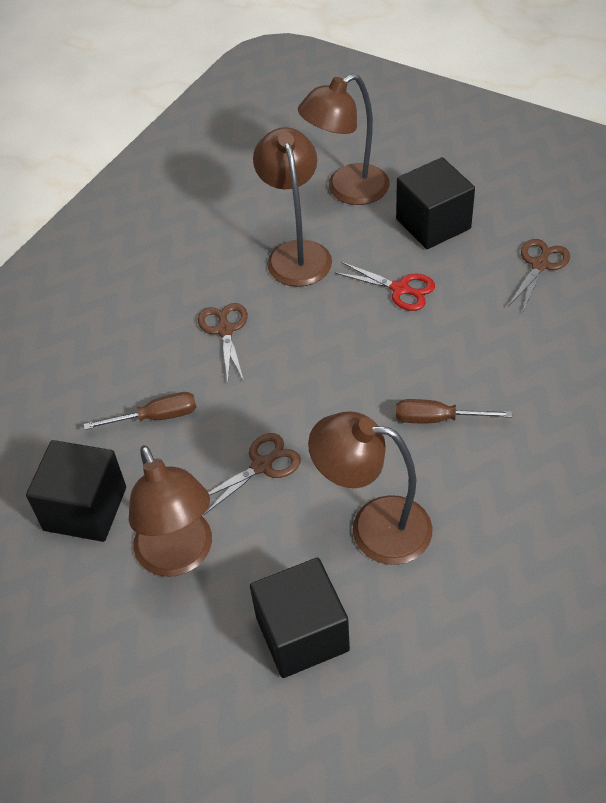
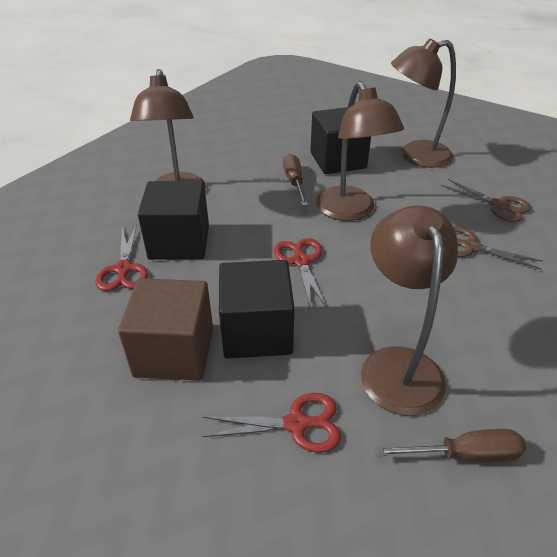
brown cube: 0 -> 1
brown scissors: 3 -> 2
red scissors: 1 -> 3

